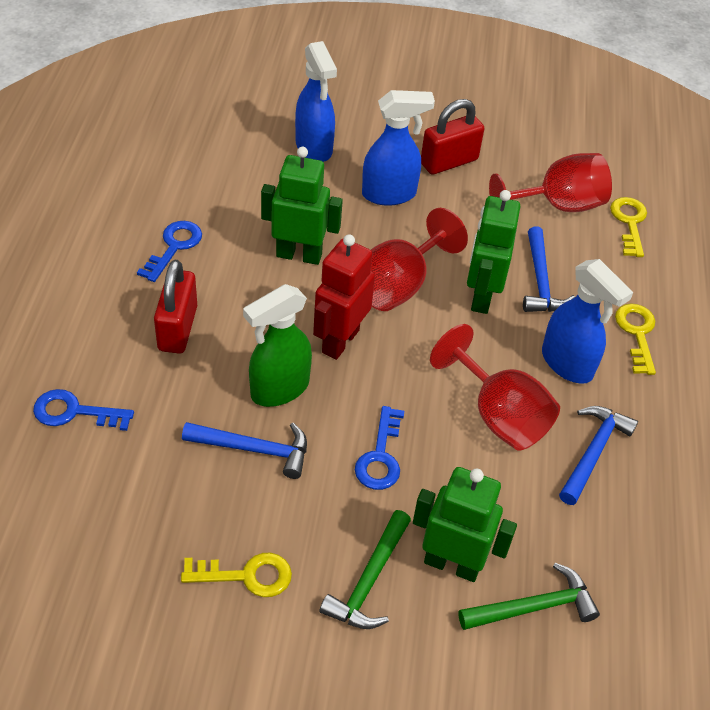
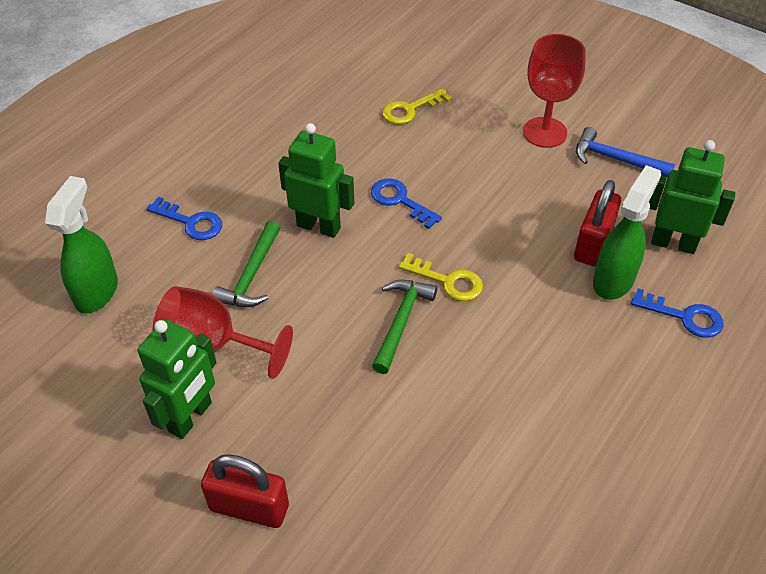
blue hammer: 3 -> 1
blue spray bottle: 3 -> 0
green spray bottle: 1 -> 2
red goblet: 3 -> 2
red robot: 1 -> 0
yellow key: 3 -> 2

